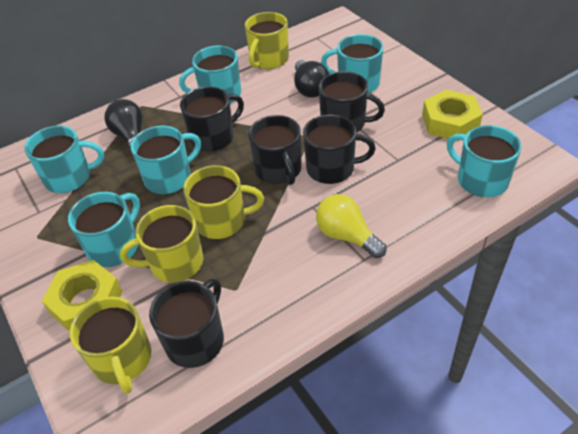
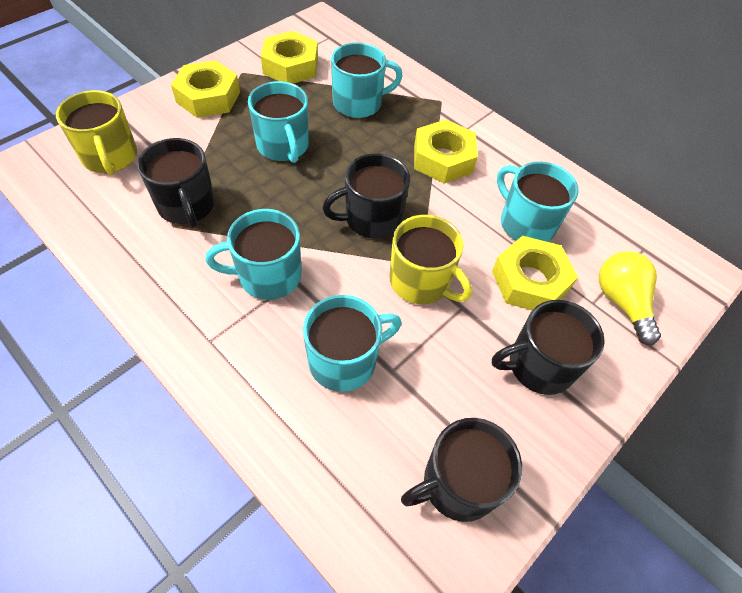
black light bulb: 2 -> 0
black mug: 5 -> 4
turquoise mug: 6 -> 5
yellow mug: 4 -> 2
yellow nut: 2 -> 4

